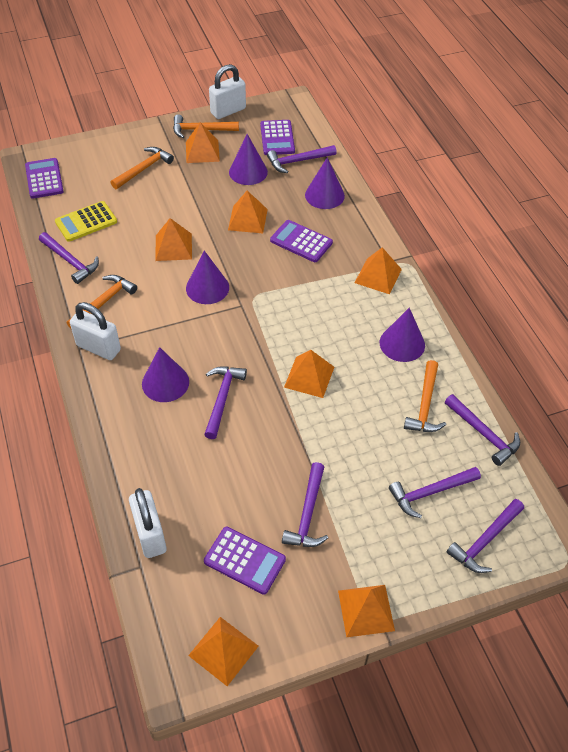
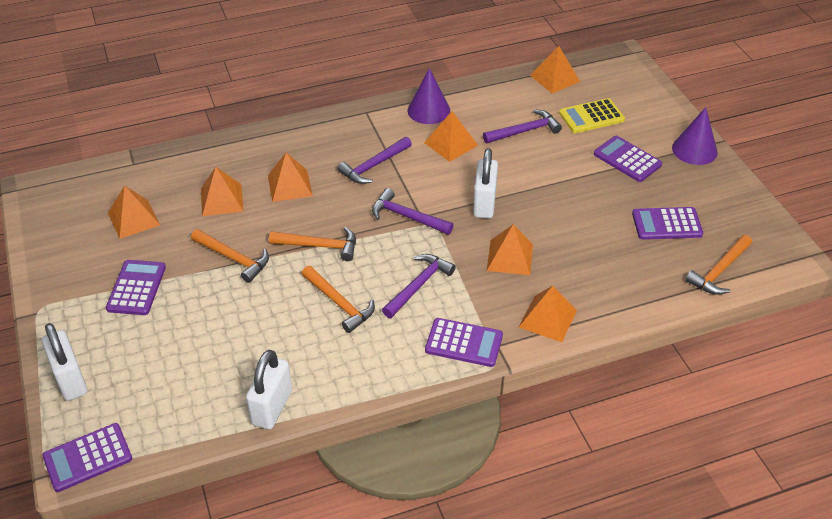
purple calculator: 4 -> 5
purple cone: 5 -> 2
purple hammer: 7 -> 4

